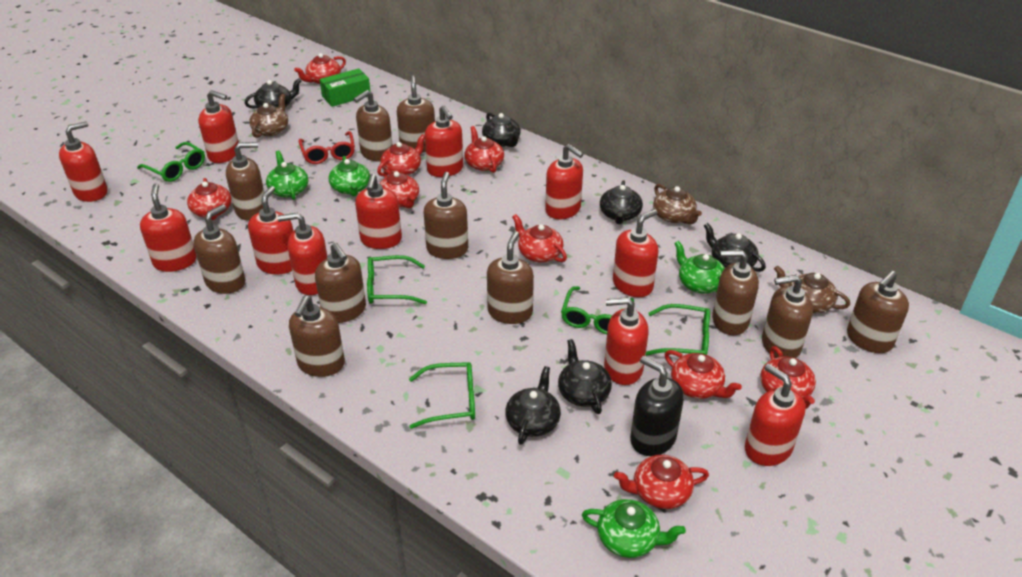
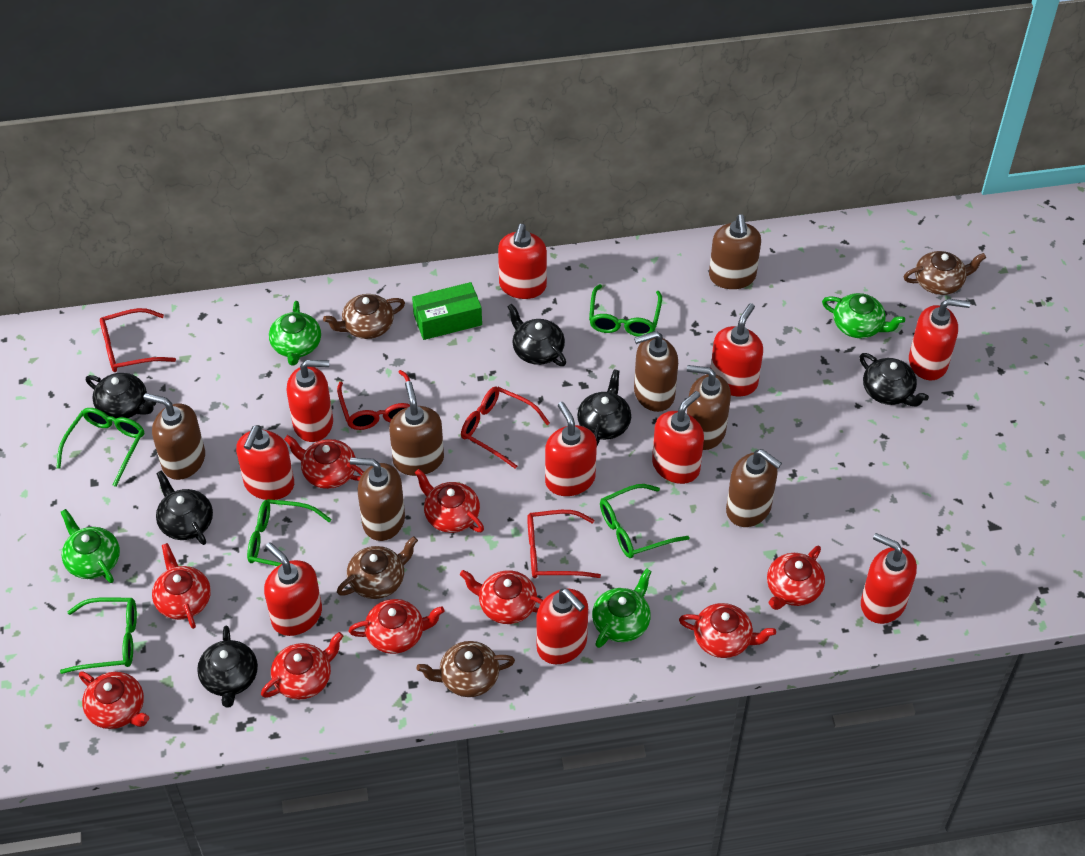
black soap dispenser: 1 -> 0
brown soap dispenser: 11 -> 7
brown teapot: 3 -> 4
red glasses: 1 -> 4
red soap dispenser: 11 -> 10

